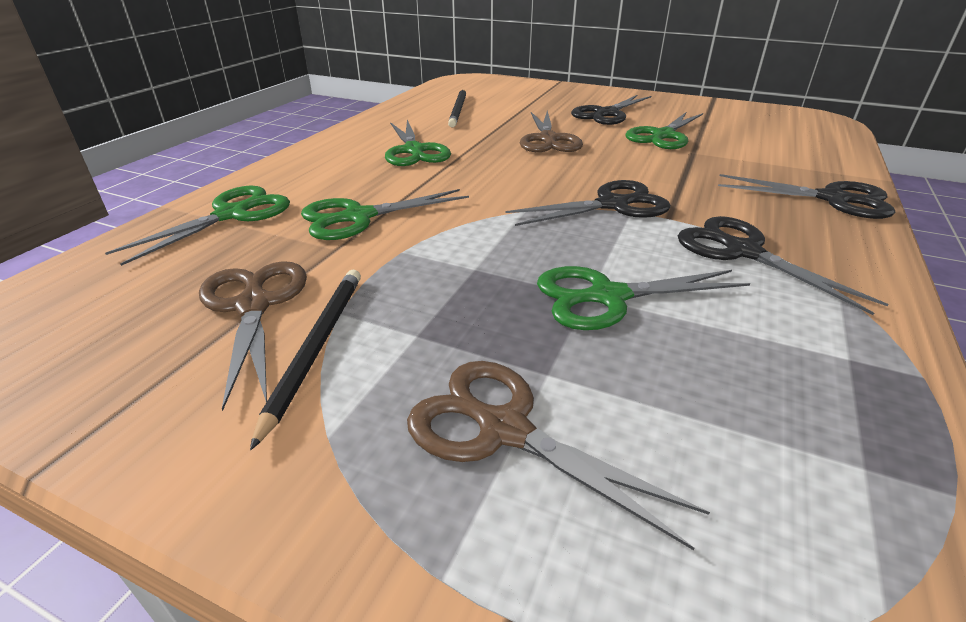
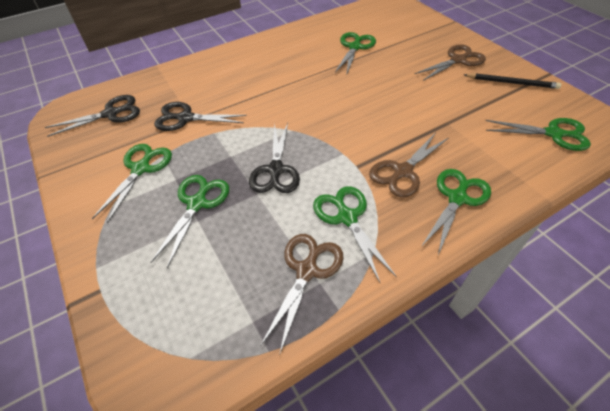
black pencil: 2 -> 1
black scissors: 4 -> 3
green scissors: 5 -> 6

